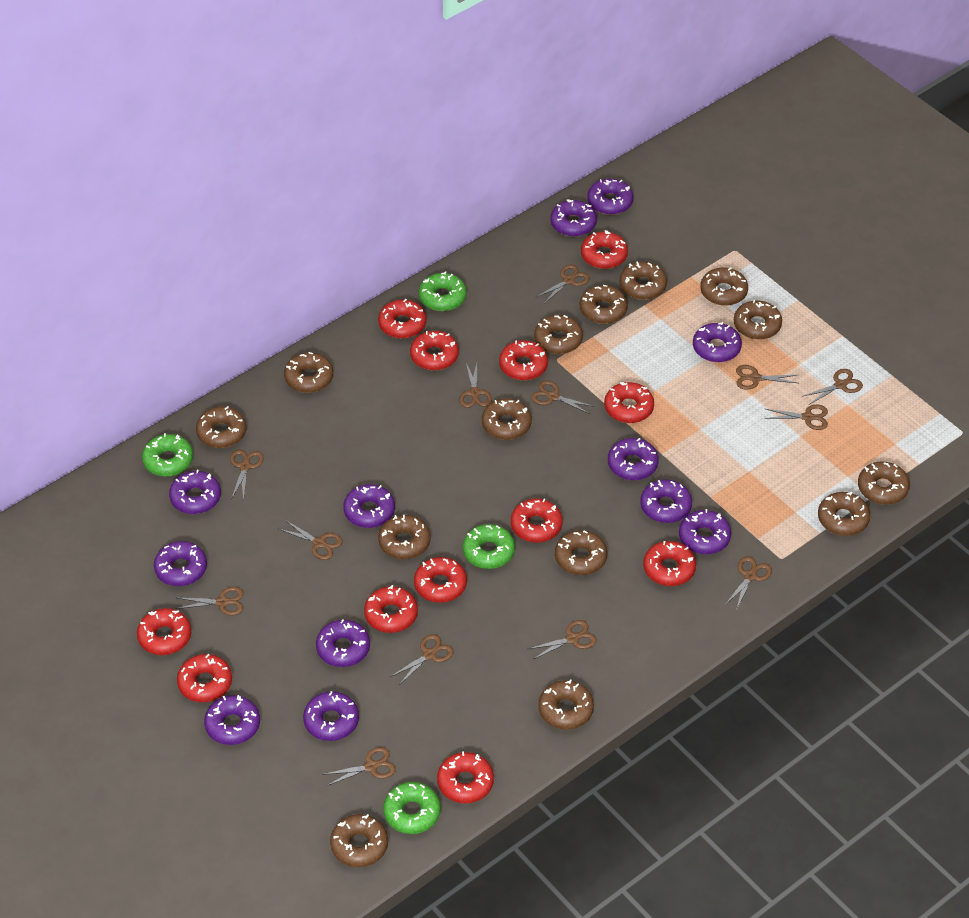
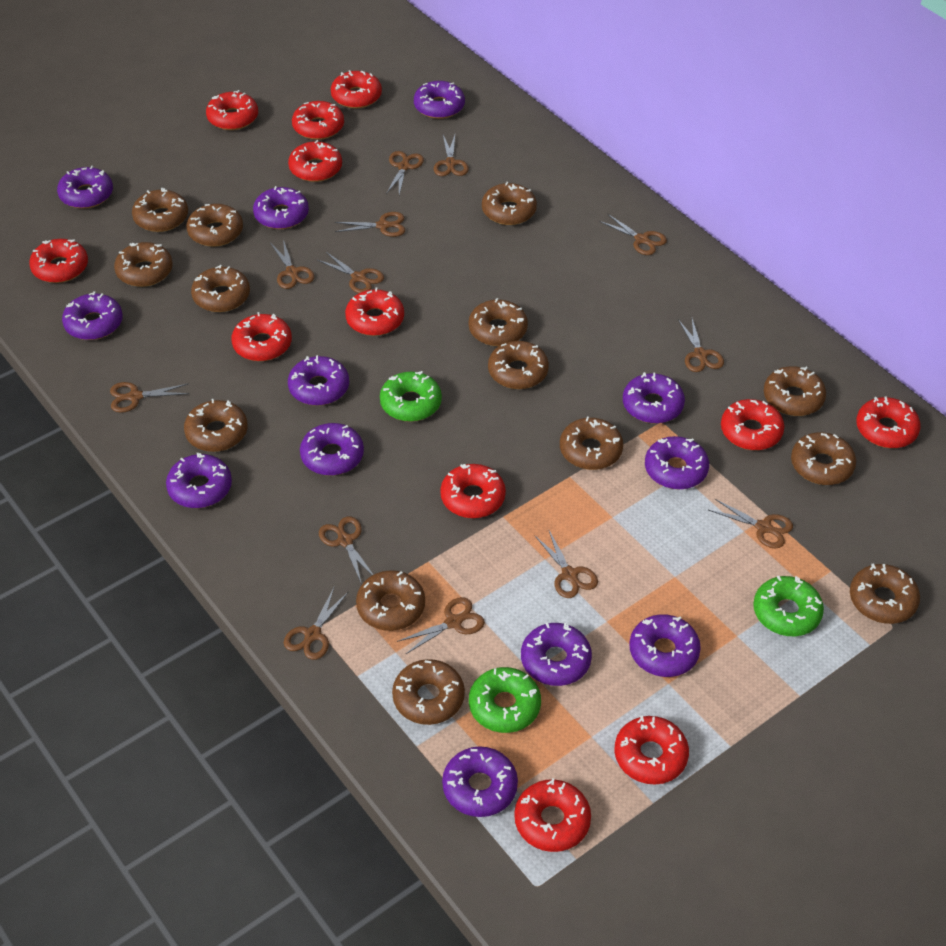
green donut: 4 -> 3

